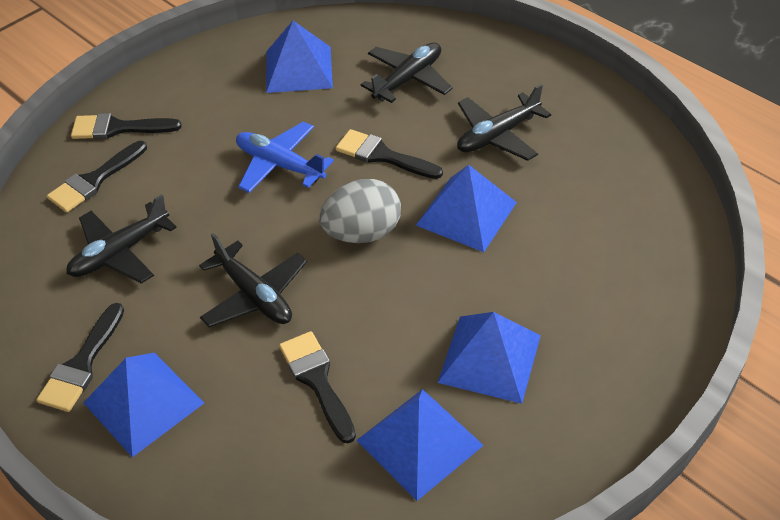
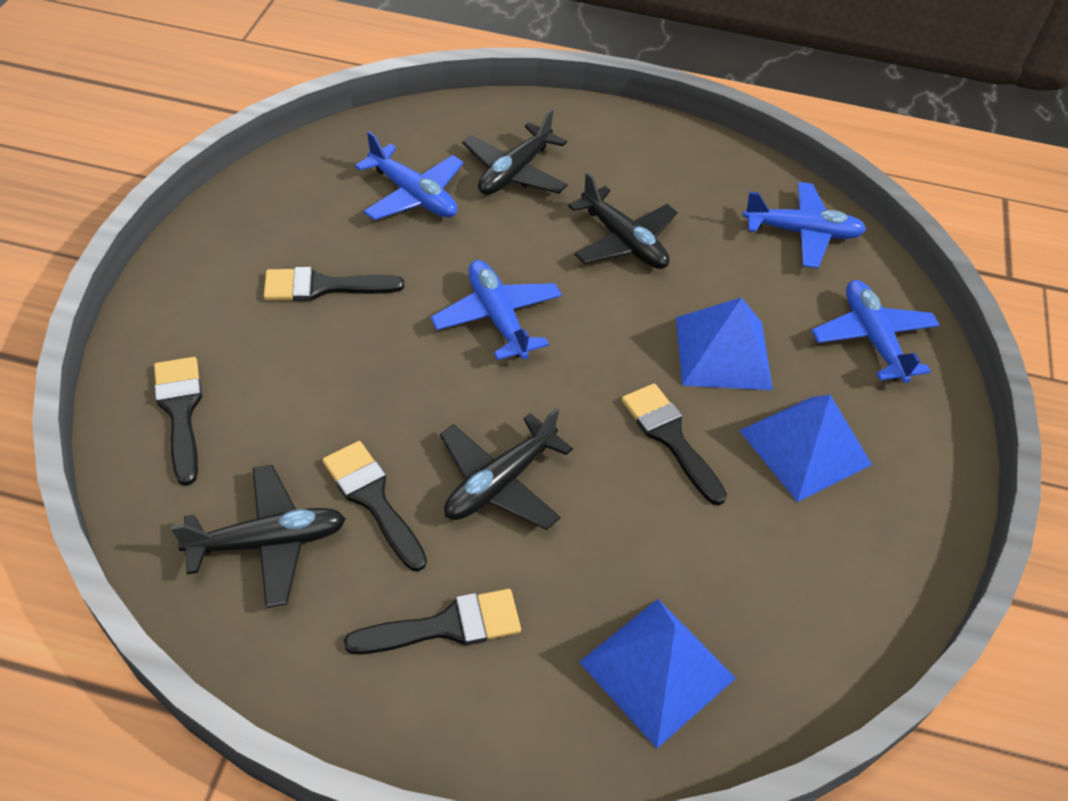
blue plane: 1 -> 4
blue pyramid: 5 -> 3
grey egg: 1 -> 0

